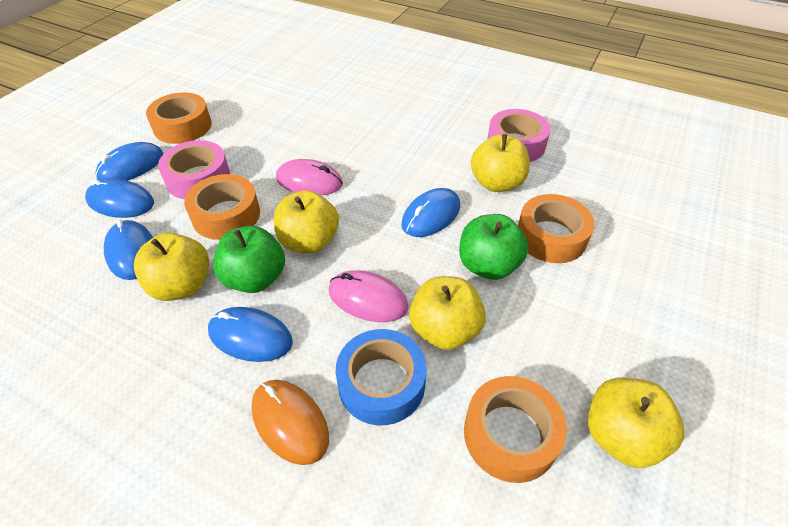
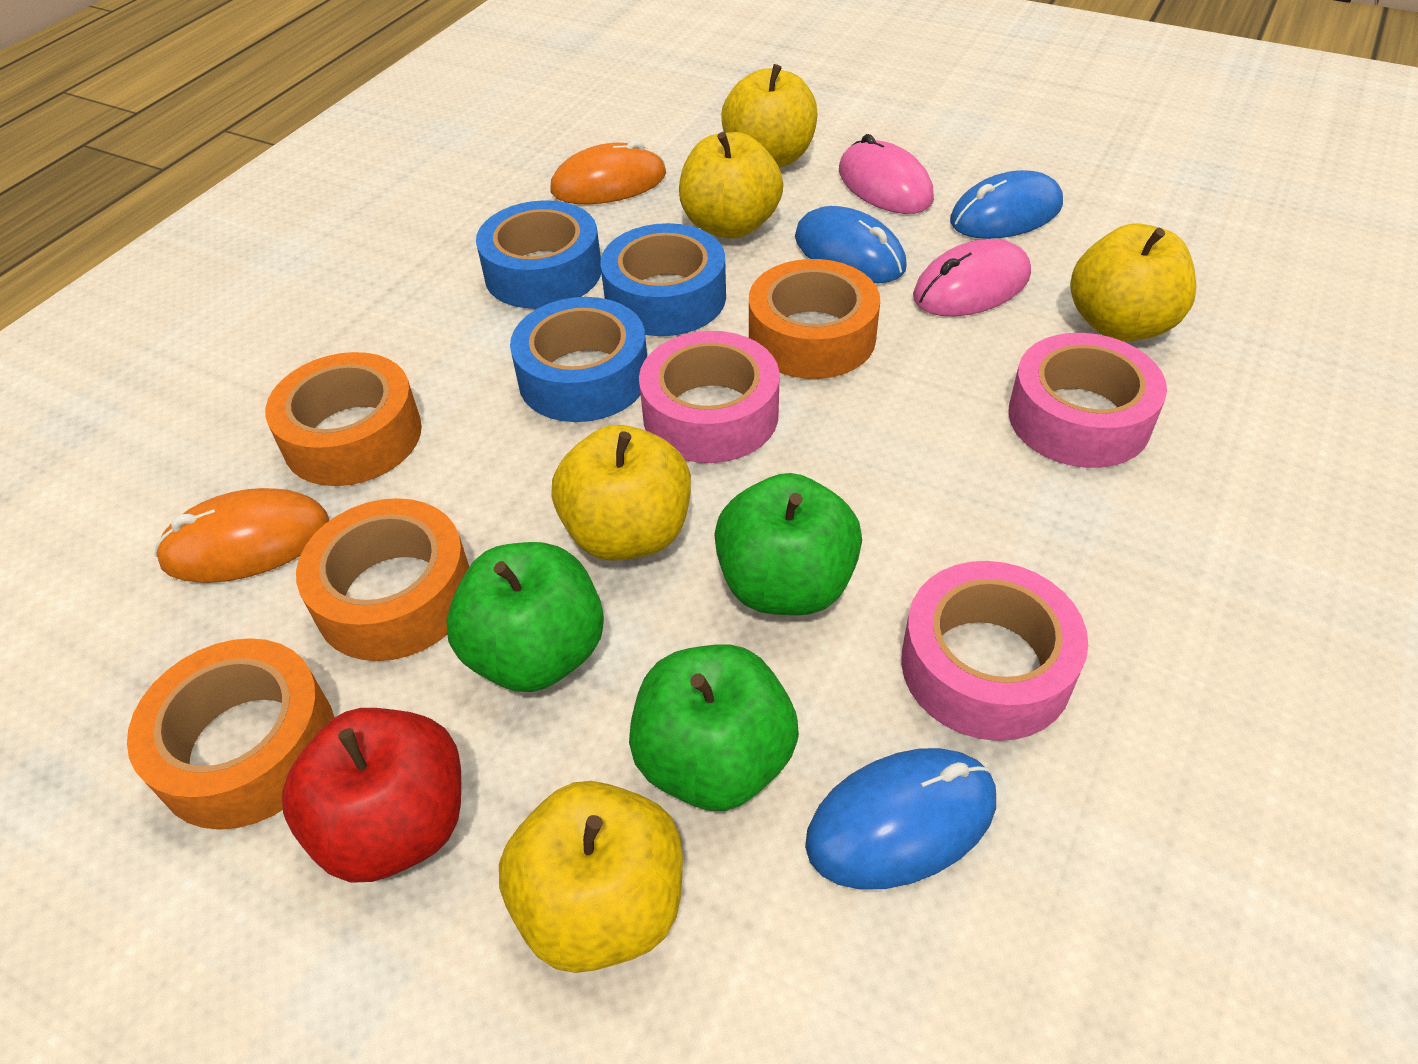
blue mouse: 5 -> 3
blue tape: 1 -> 3
green apple: 2 -> 3
orange mouse: 1 -> 2
pink tape: 2 -> 3
red apple: 0 -> 1

